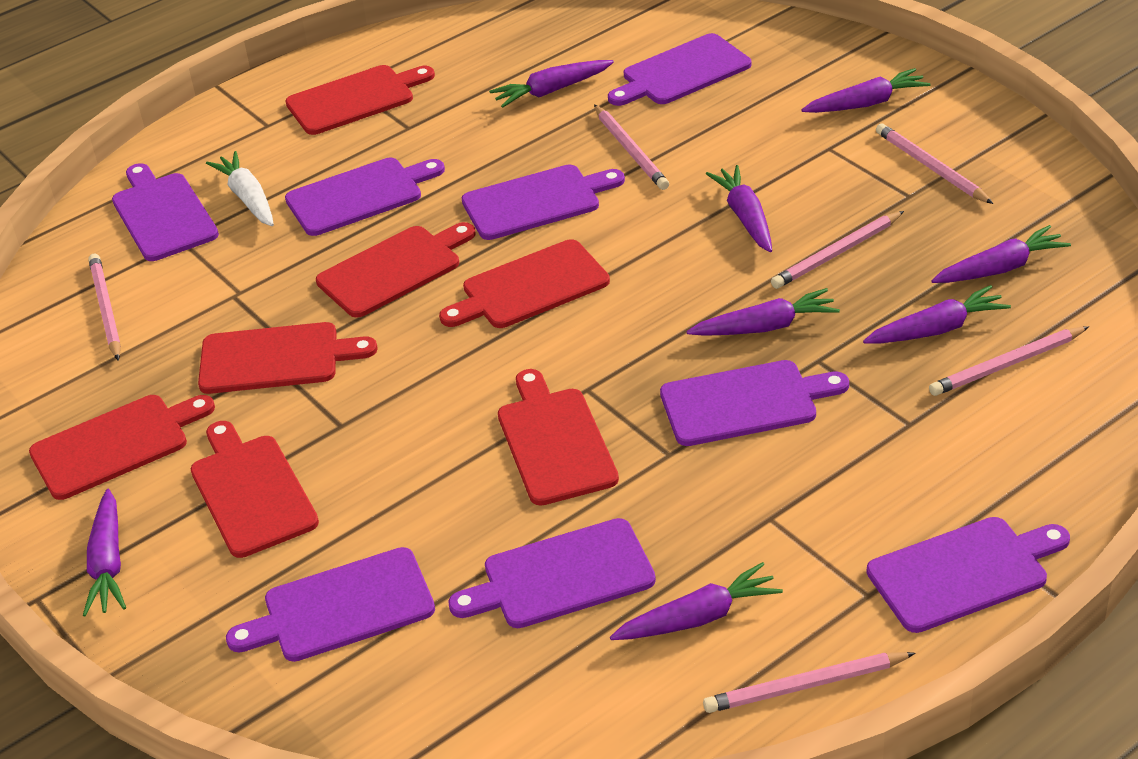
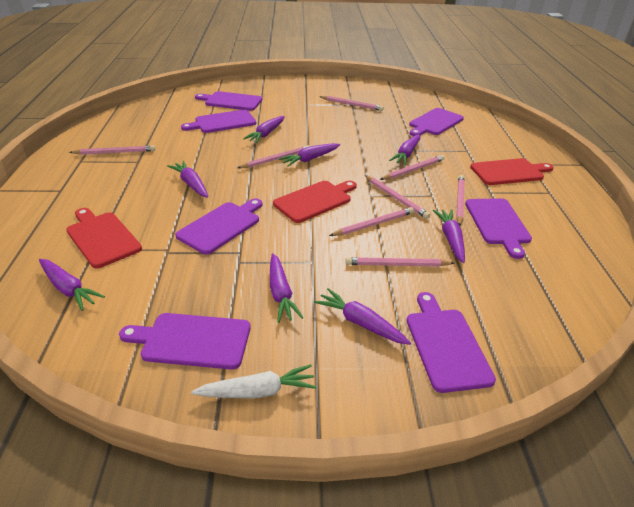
pink pencil: 6 -> 8
purple cutting board: 8 -> 7
red cutting board: 7 -> 3

